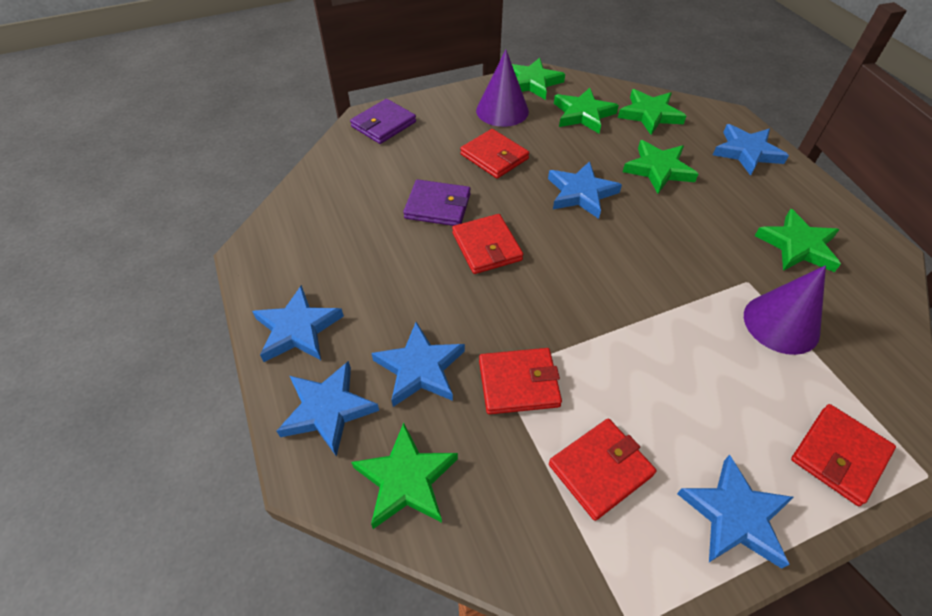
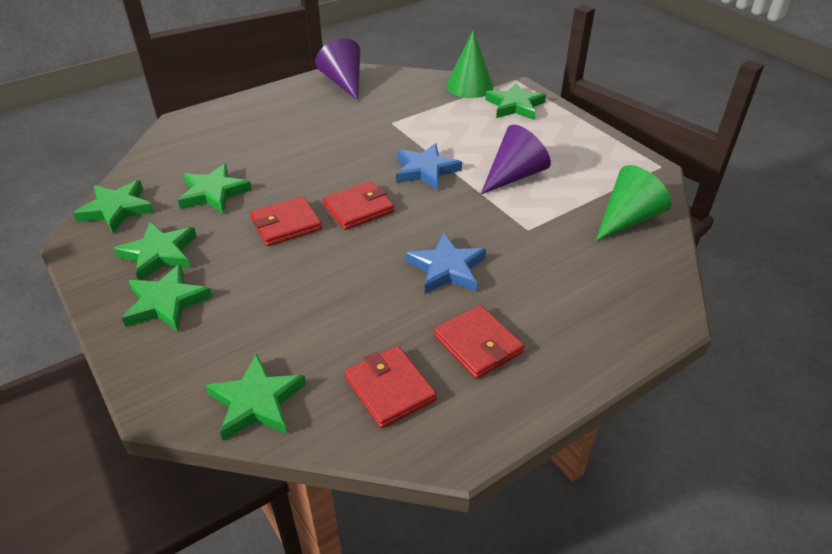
blue star: 6 -> 2
green cone: 0 -> 2
purple wallet: 2 -> 0
red wallet: 5 -> 4

